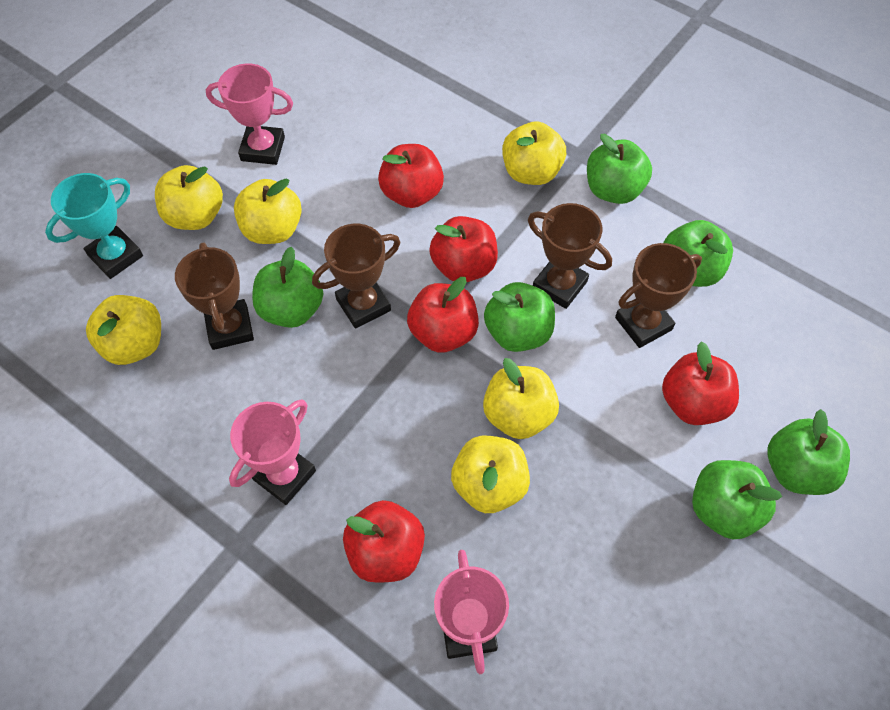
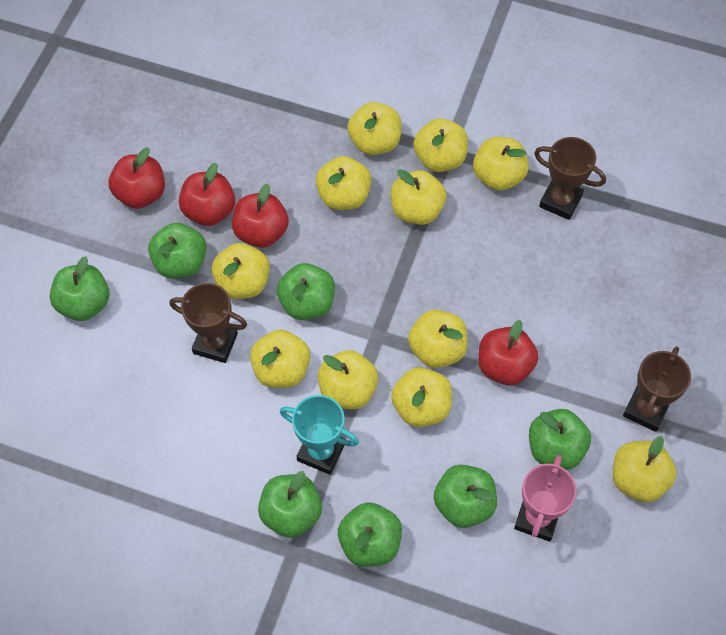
brown trophy: 4 -> 3
green apple: 6 -> 7
pink trophy: 3 -> 1
red apple: 5 -> 4
yellow apple: 6 -> 11

